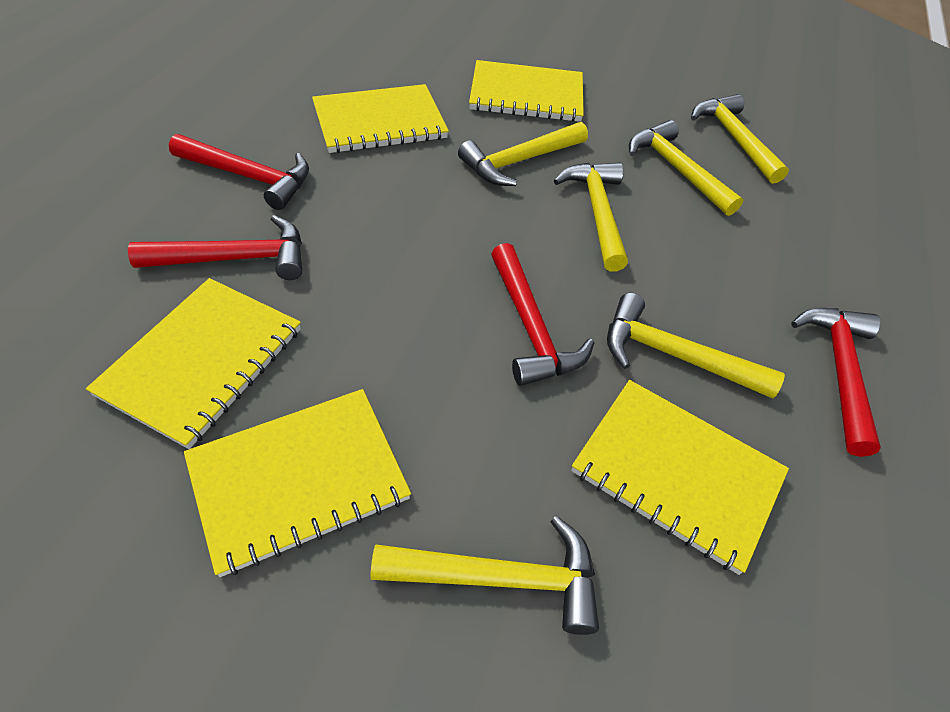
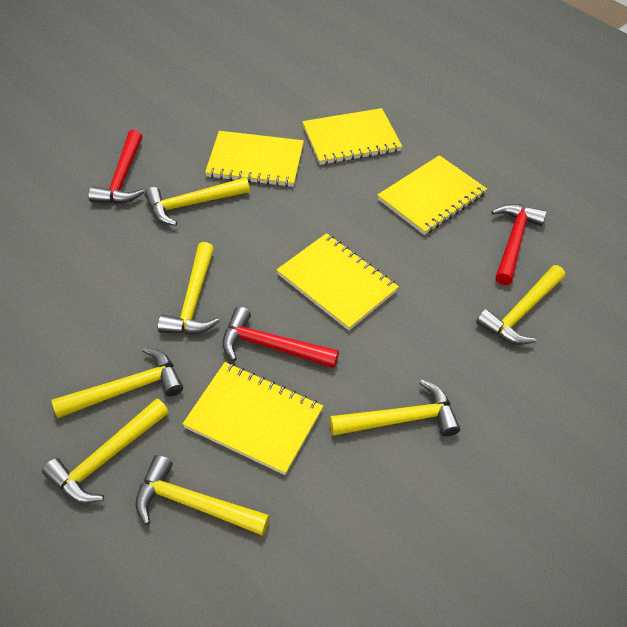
red hammer: 4 -> 3
yellow hammer: 6 -> 7

